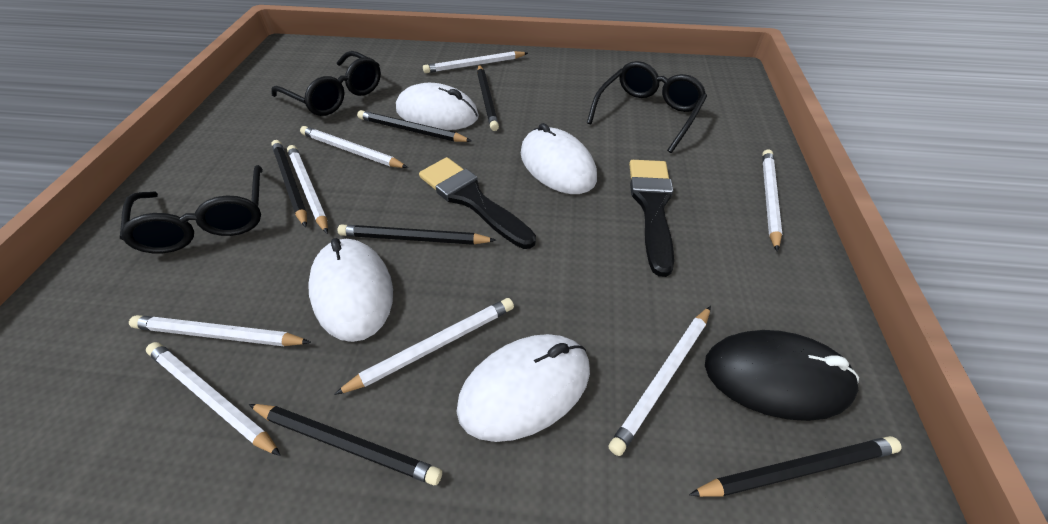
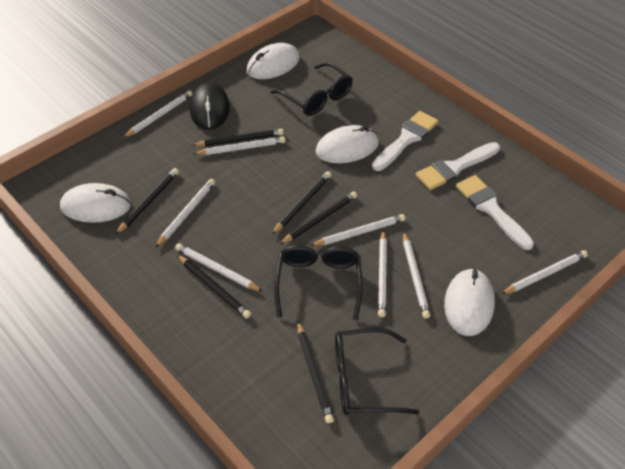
black brush: 2 -> 0
white brush: 0 -> 3

